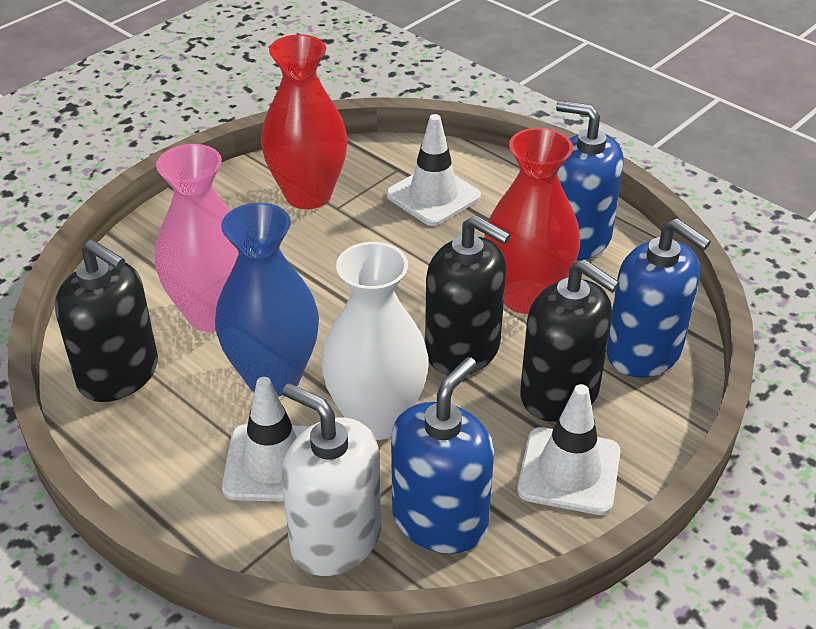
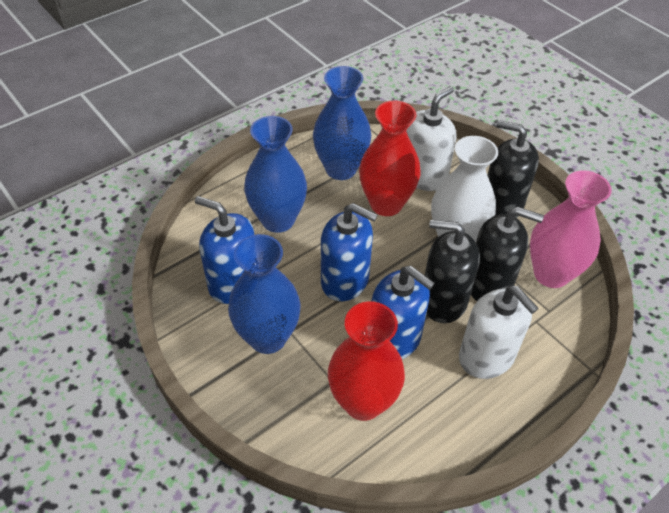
blue vase: 1 -> 3
white soap dispenser: 1 -> 2
white traffic cone: 3 -> 0

